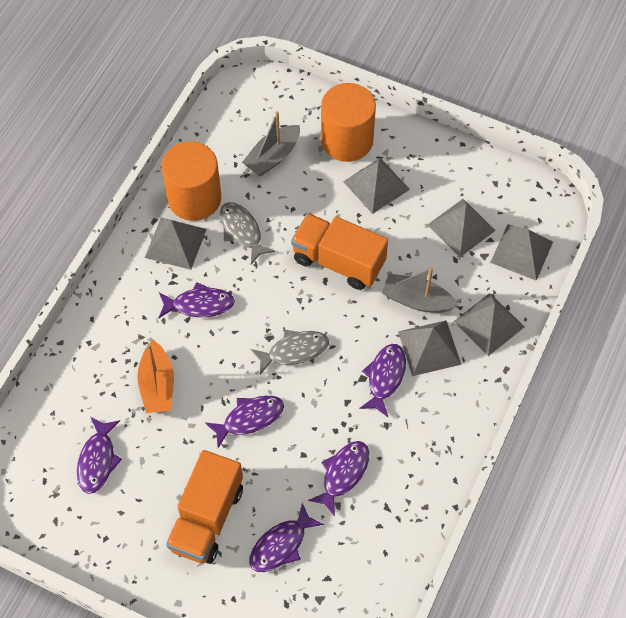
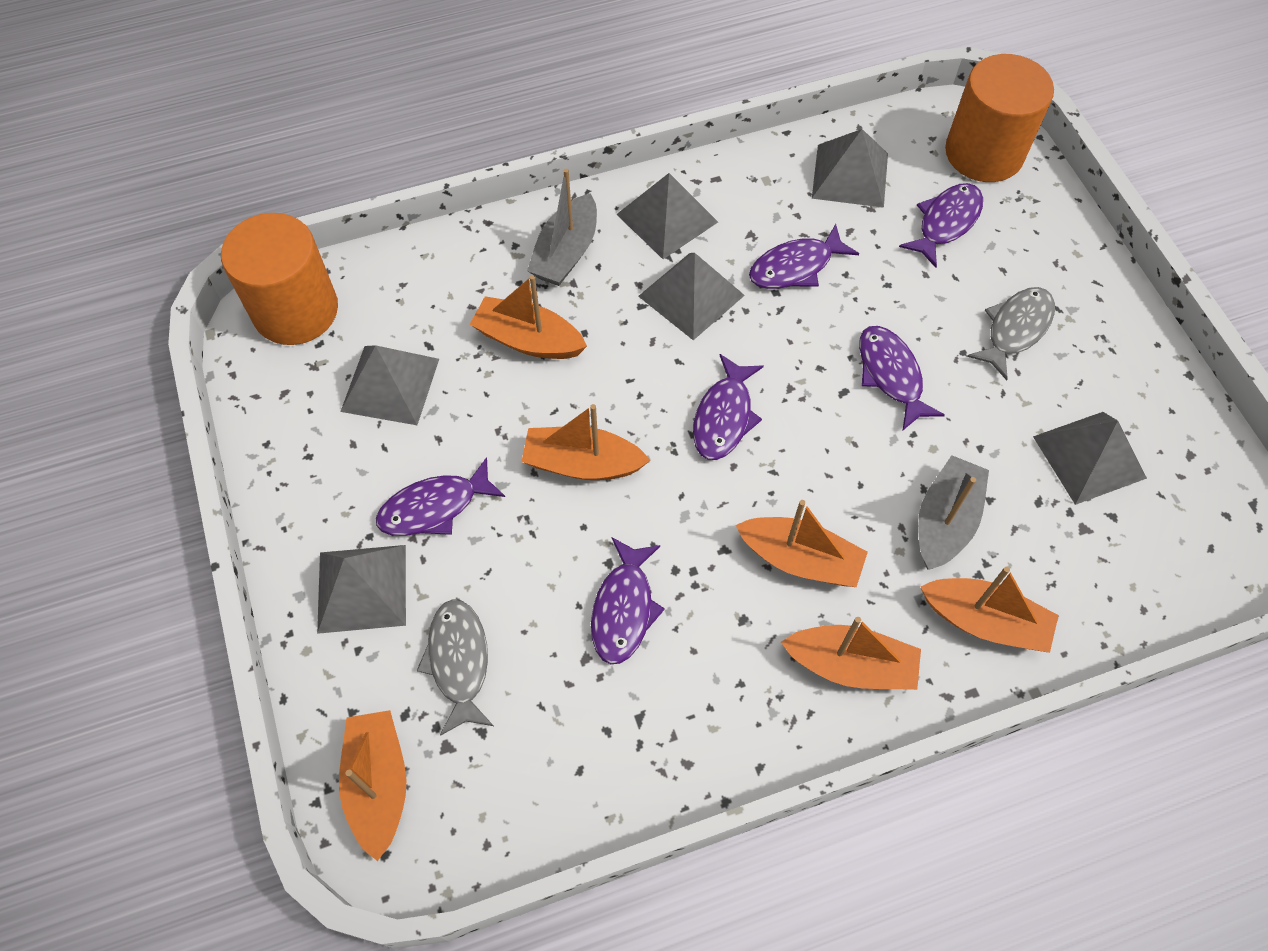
orange boat: 1 -> 6
orange truck: 2 -> 0

